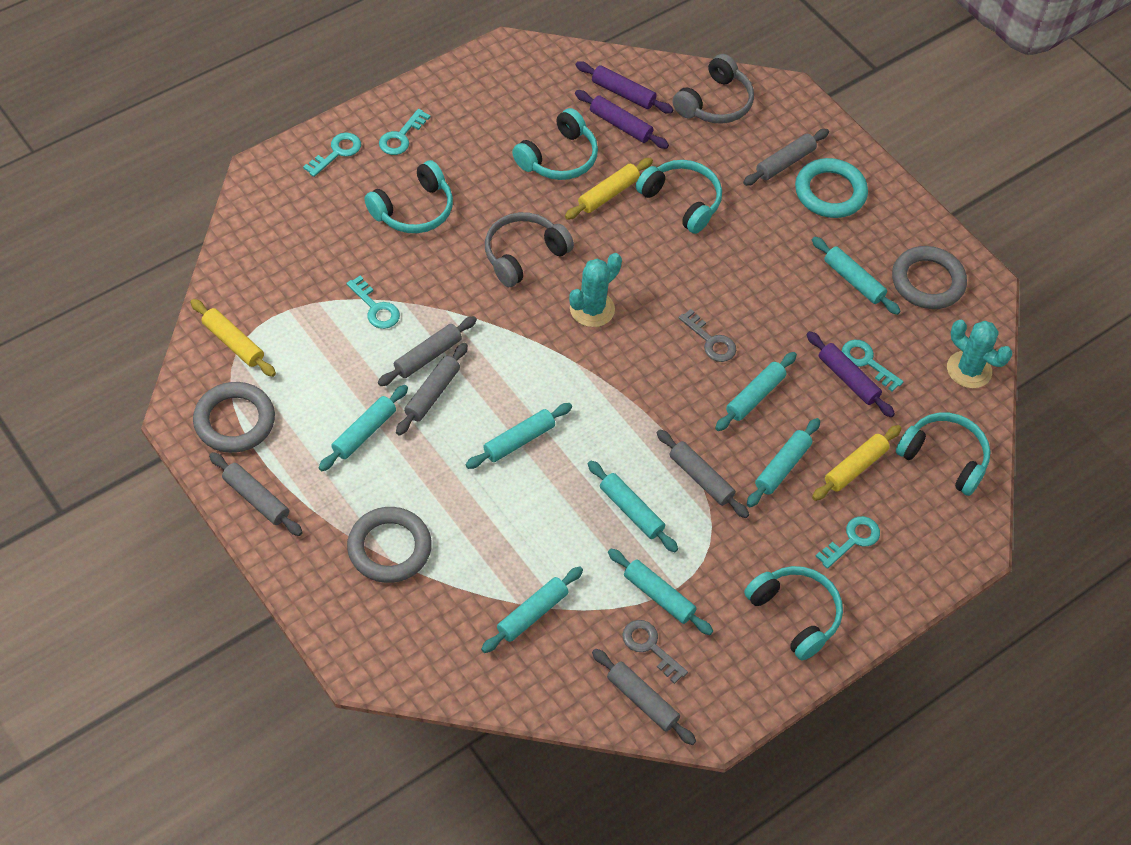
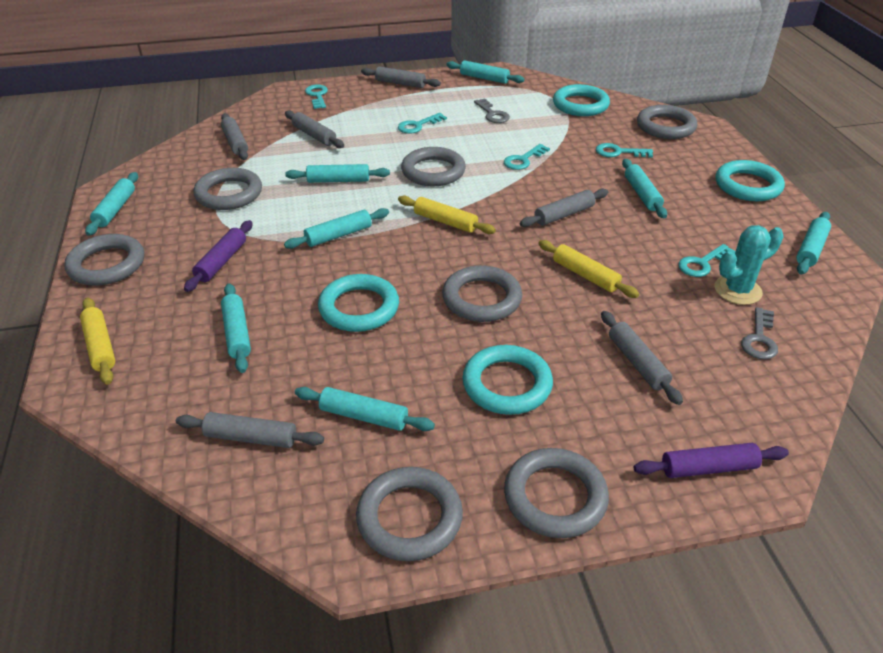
grey headphones: 2 -> 0
grey ring: 3 -> 7
purple rolling pin: 3 -> 2
turquoise cactus: 2 -> 1
turquoise headphones: 5 -> 0
turquoise ring: 1 -> 4

